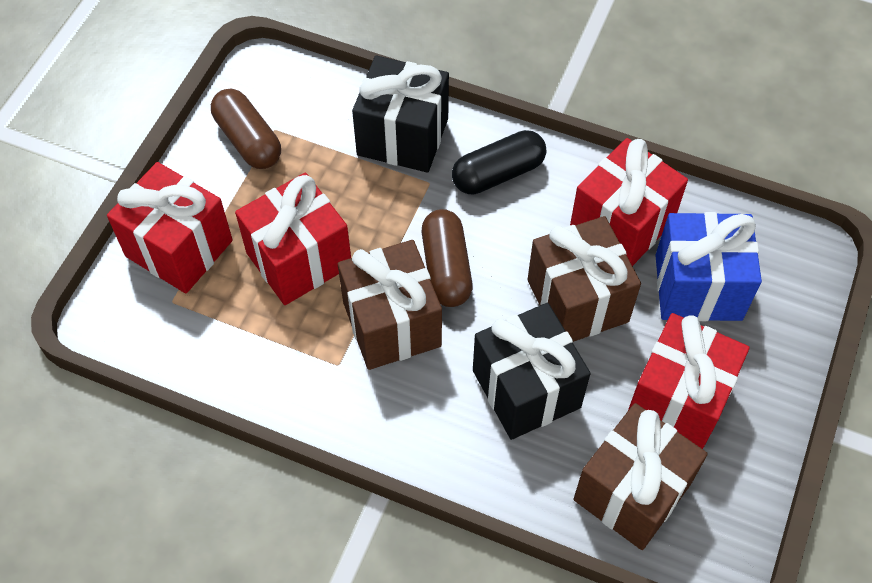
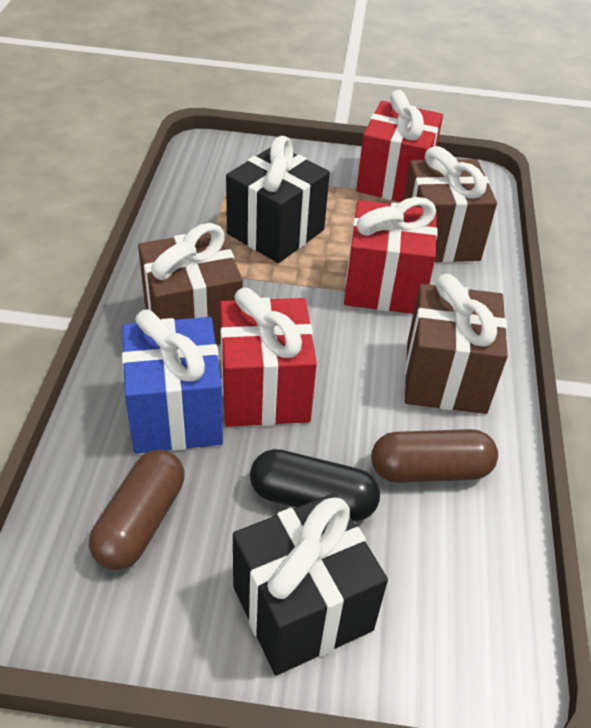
red gift: 4 -> 3

